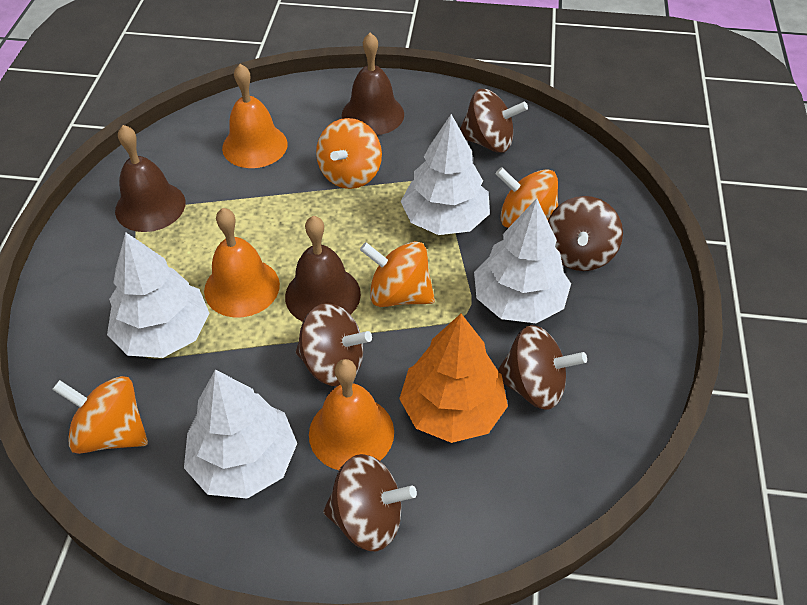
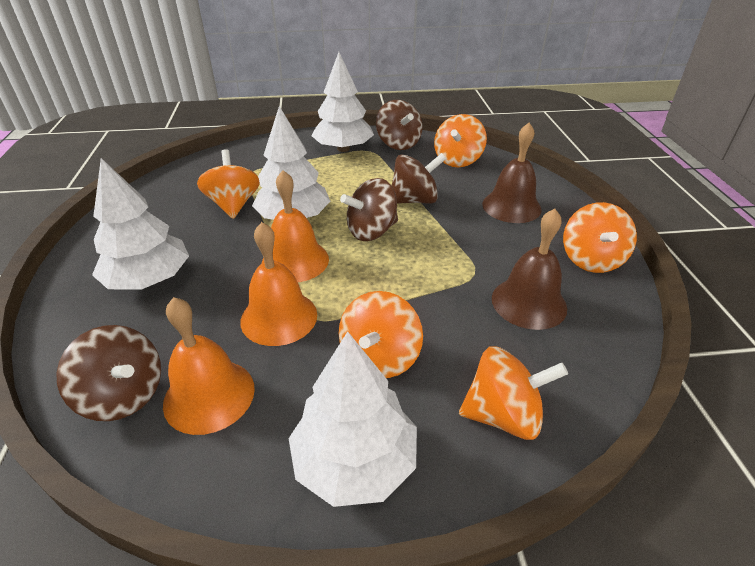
brown bell: 3 -> 2
brown spinning top: 5 -> 4
orange spinning top: 4 -> 5
orange tree: 1 -> 0

